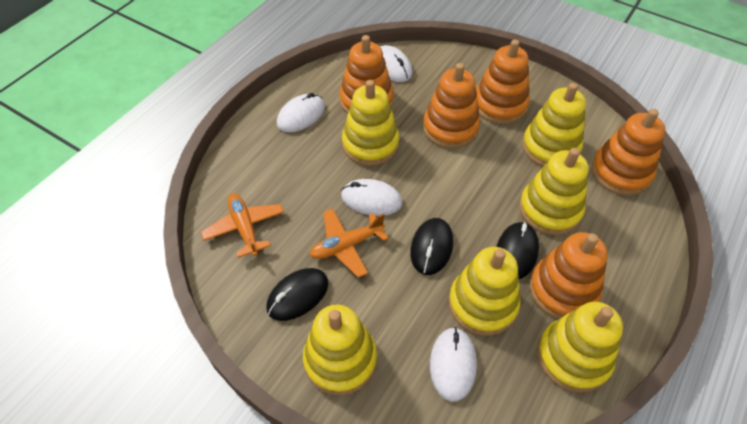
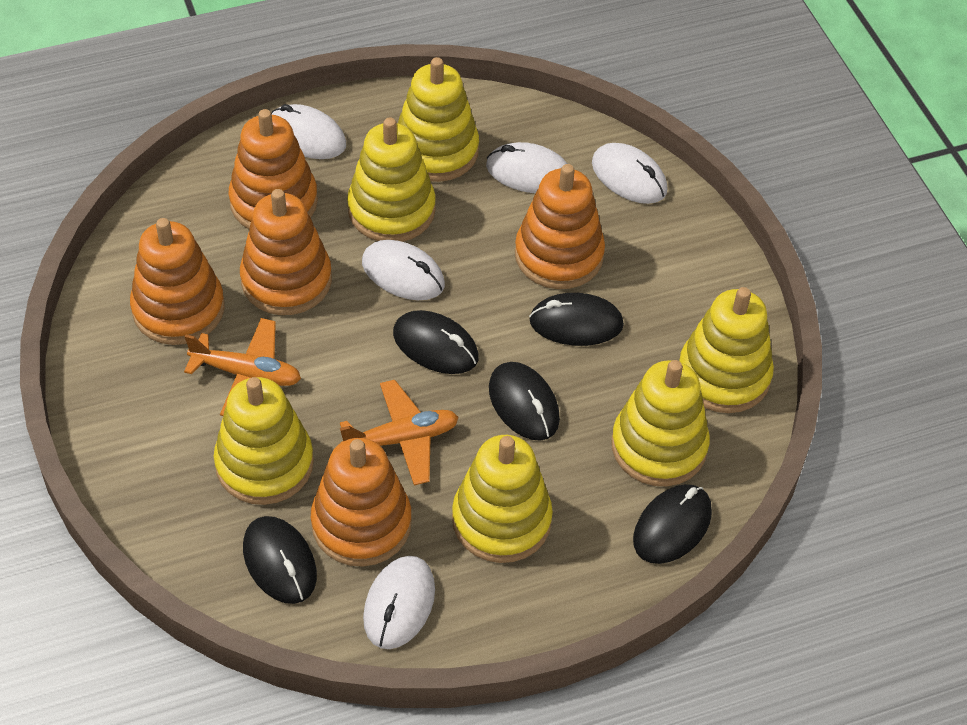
black mouse: 3 -> 5
white mouse: 4 -> 5

